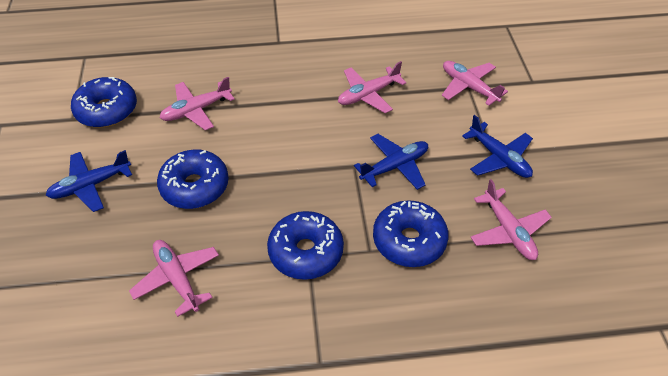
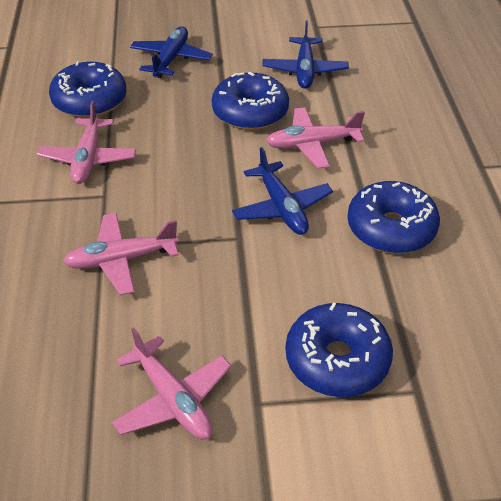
pink plane: 5 -> 4

